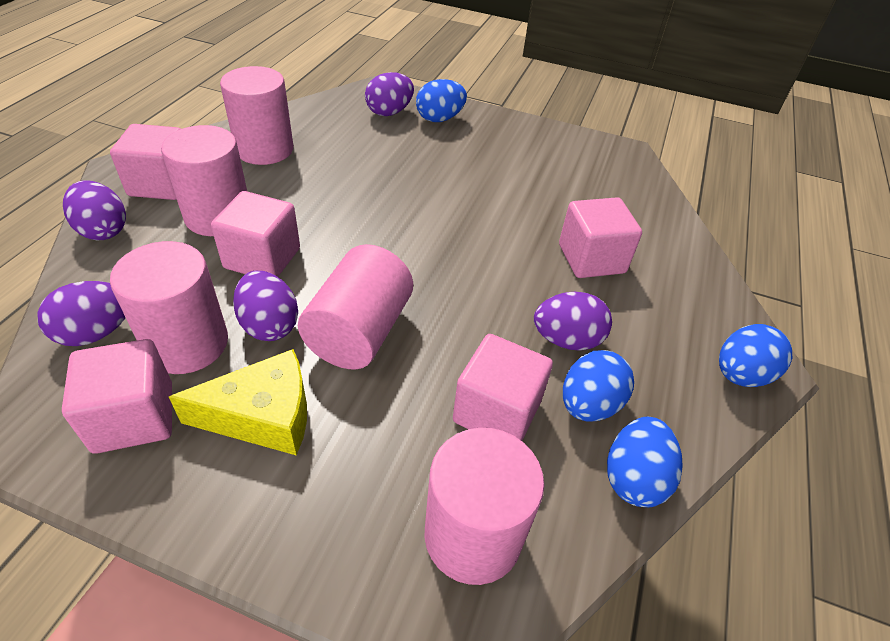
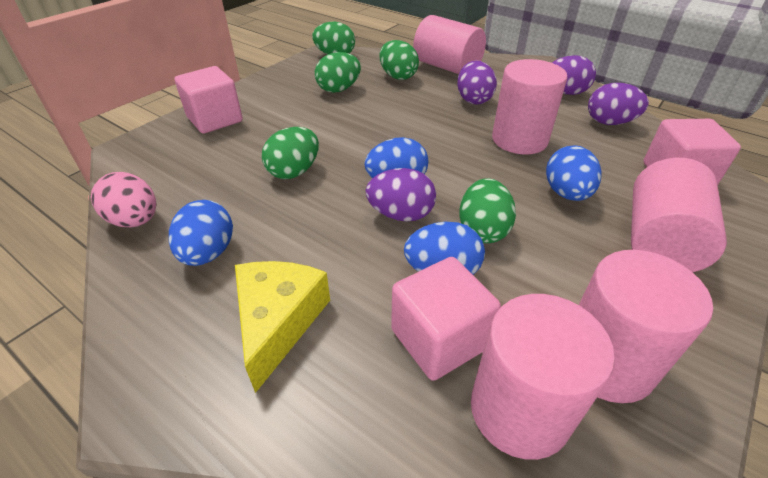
green egg: 0 -> 5
pink cube: 5 -> 3
pink egg: 0 -> 1
purple egg: 5 -> 4

